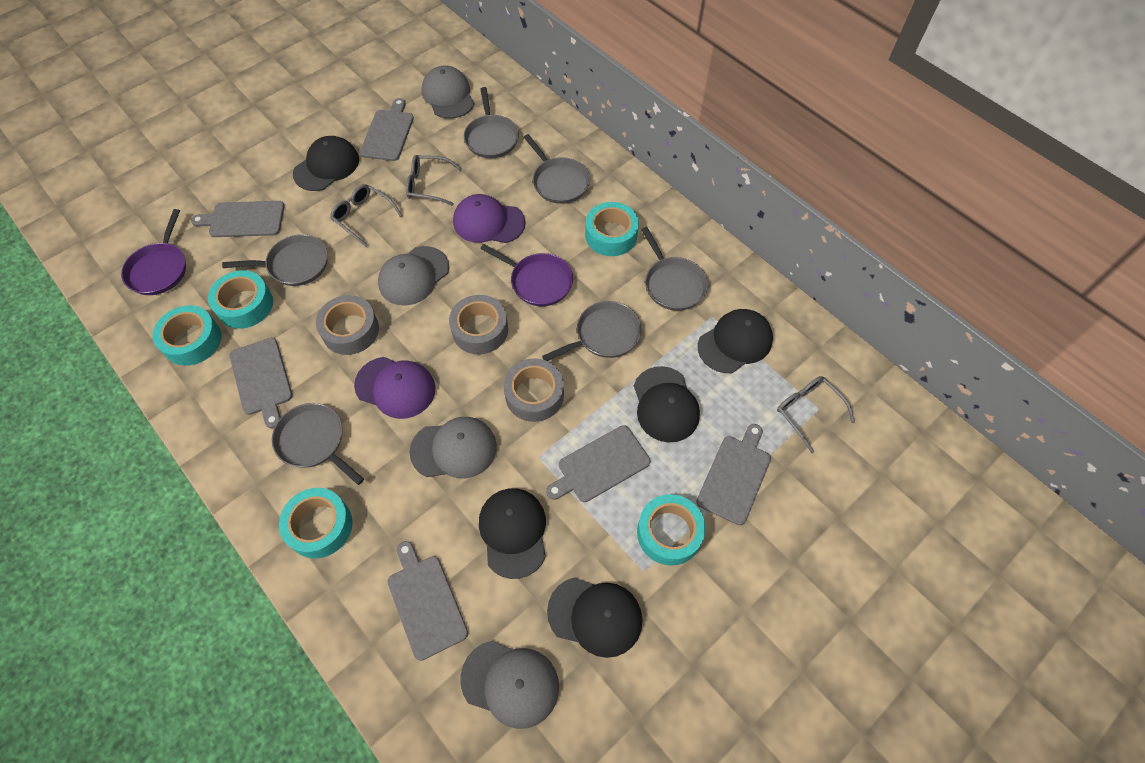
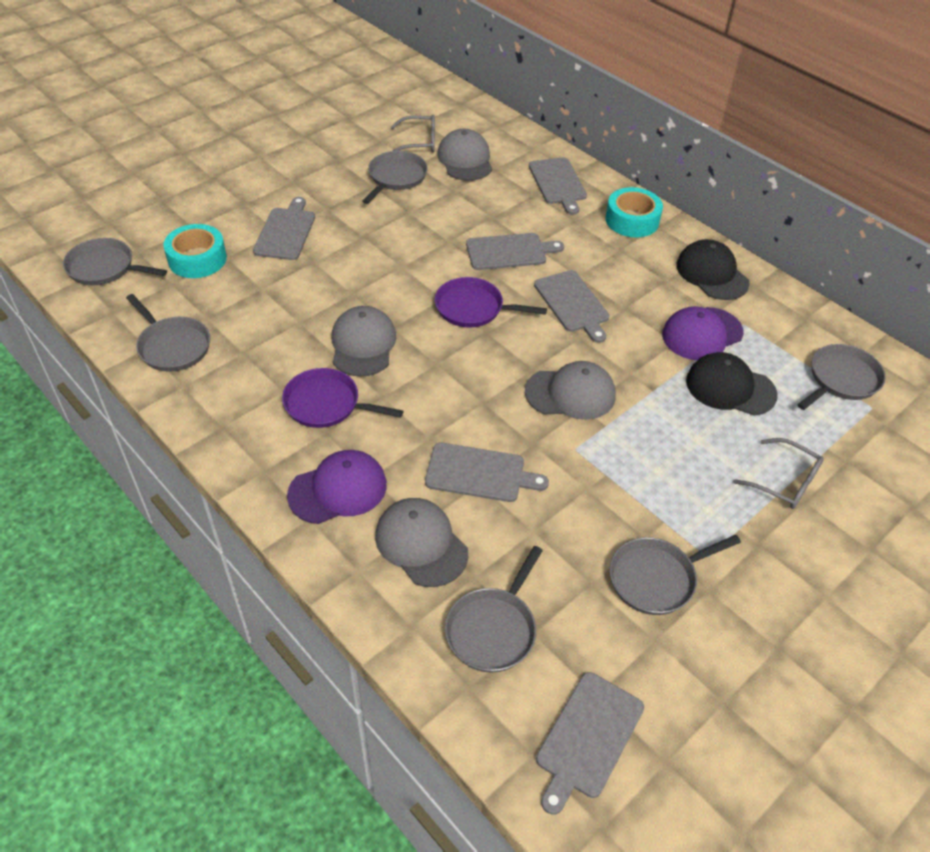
black cap: 5 -> 2
grey glasses: 3 -> 2
grey tape: 3 -> 0
turquoise tape: 5 -> 2

